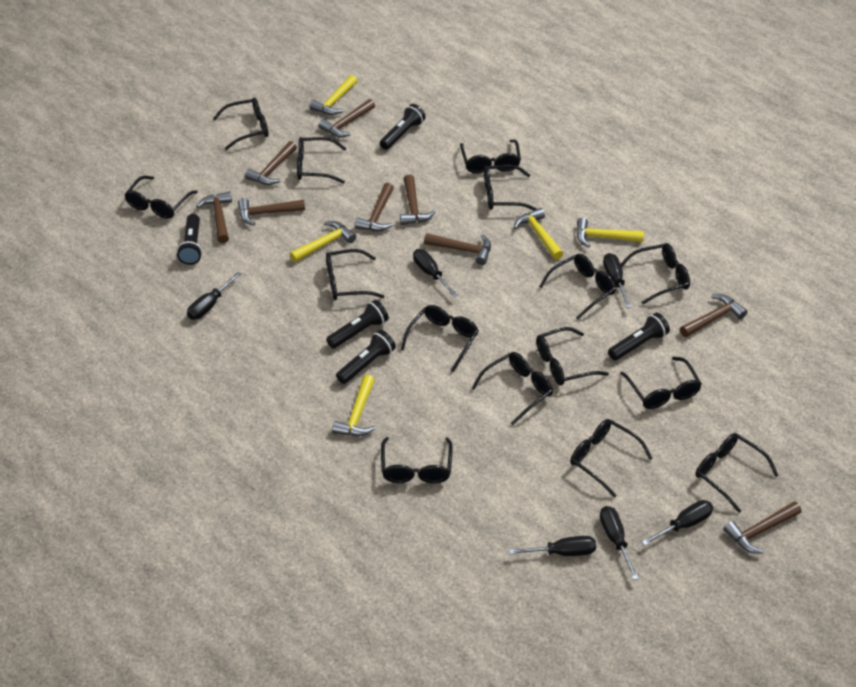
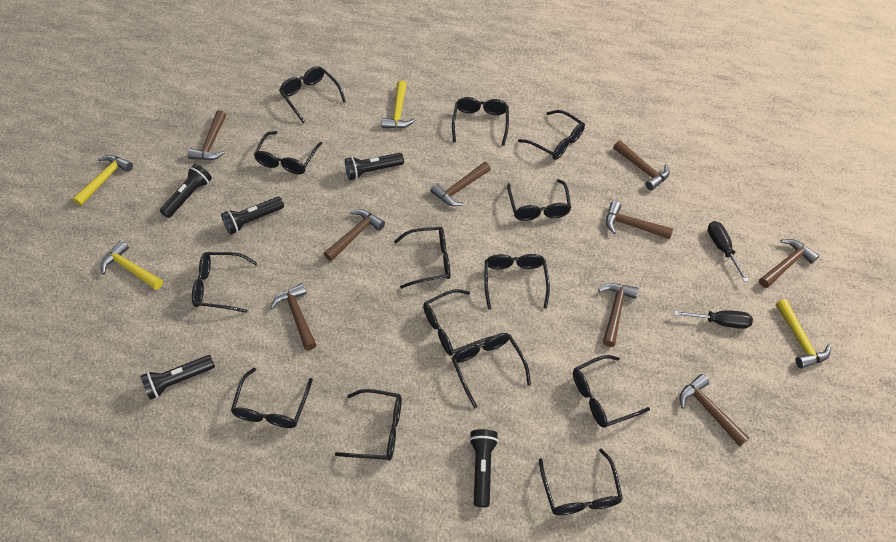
black glasses: 15 -> 14
black screwdriver: 6 -> 2
yellow hammer: 5 -> 4

